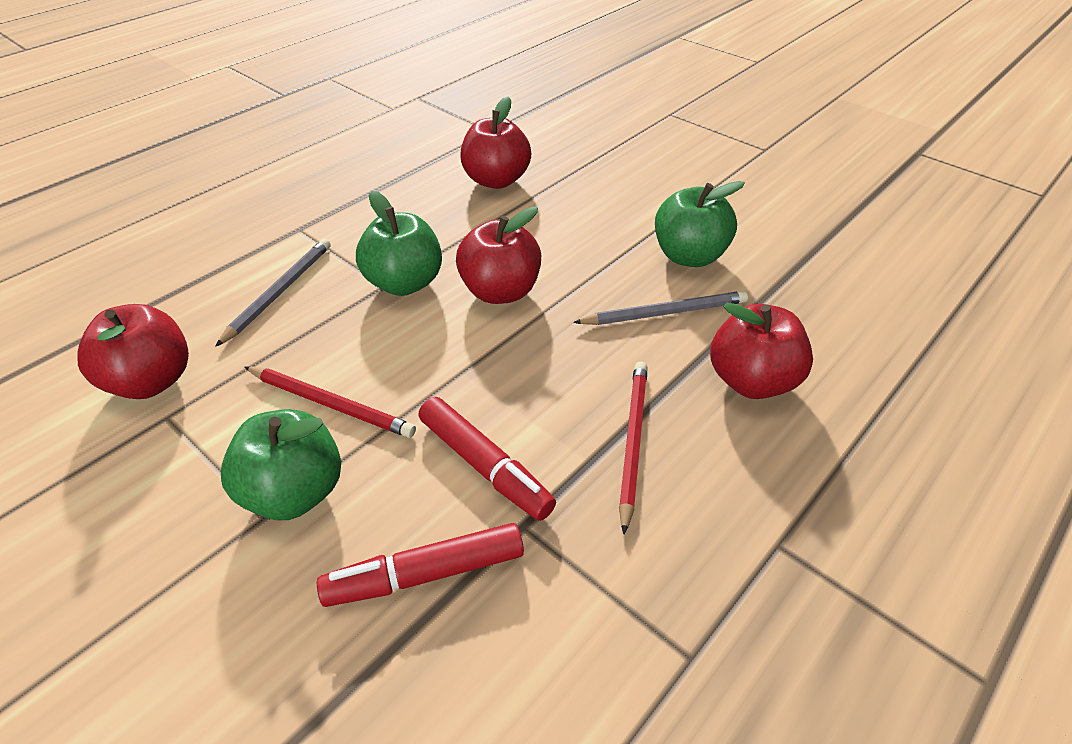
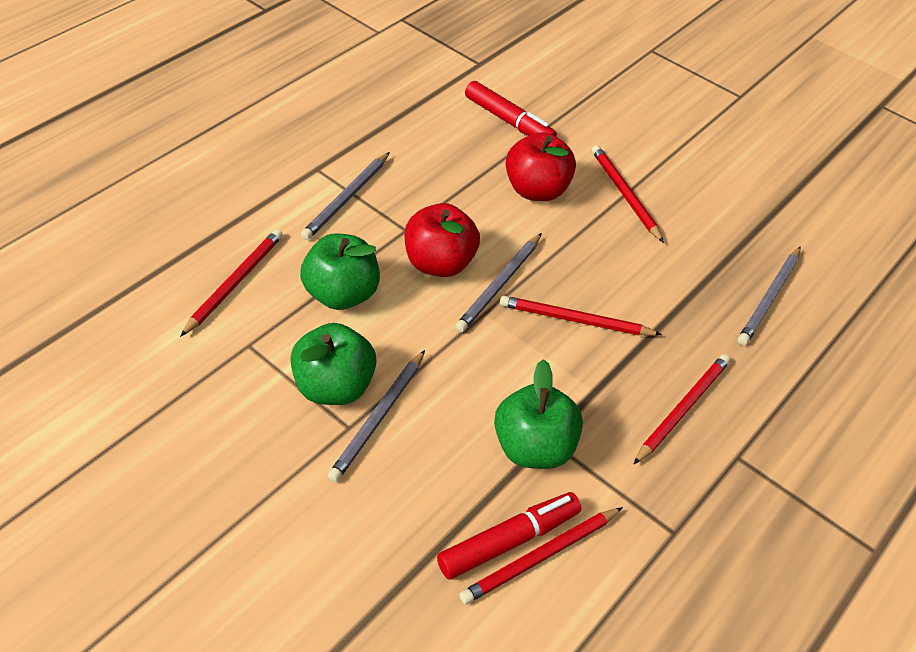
grey pencil: 2 -> 4
red apple: 4 -> 2
red pencil: 2 -> 5

